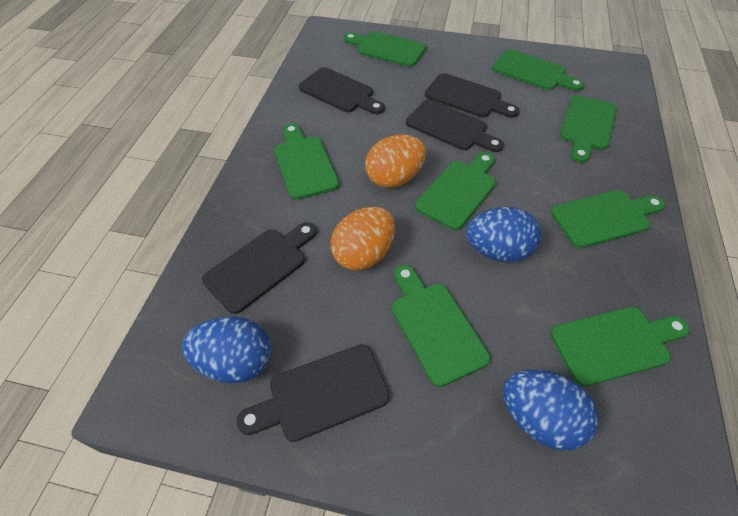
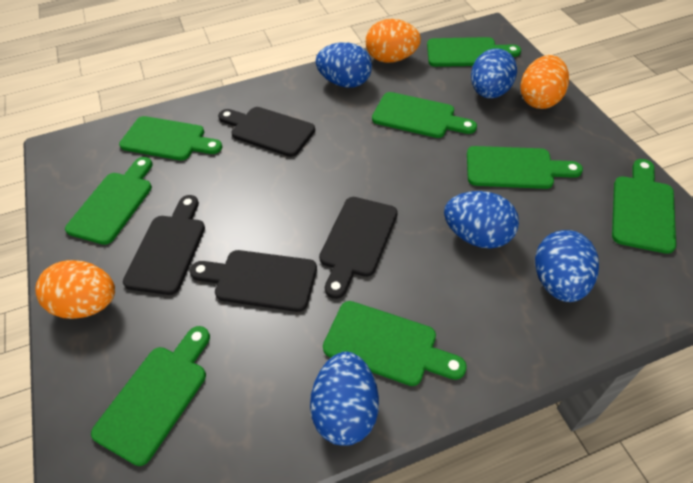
black cutting board: 5 -> 4
blue egg: 3 -> 5
orange egg: 2 -> 3

